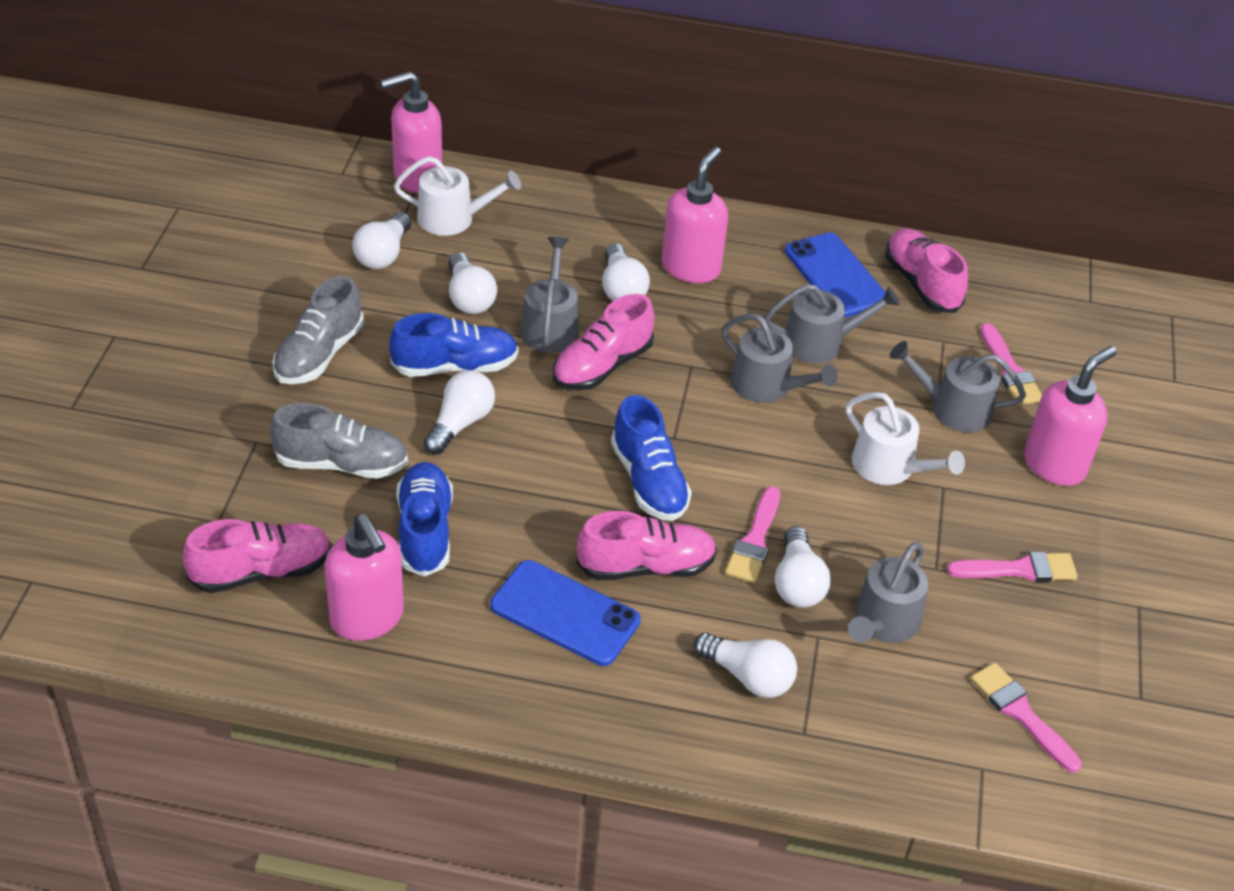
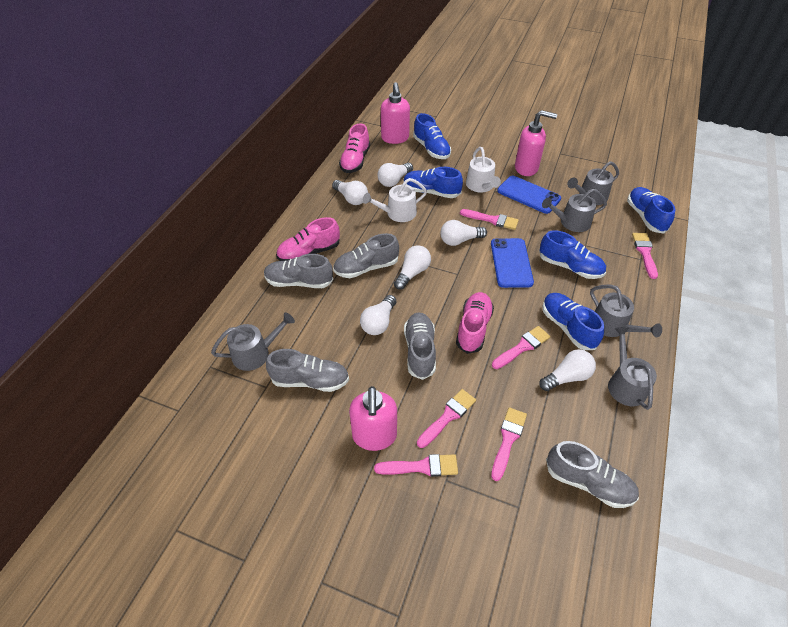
blue shoe: 3 -> 5
grey shoe: 2 -> 5
pink brush: 4 -> 6
pink shoe: 4 -> 3
pink soap dispenser: 4 -> 3

